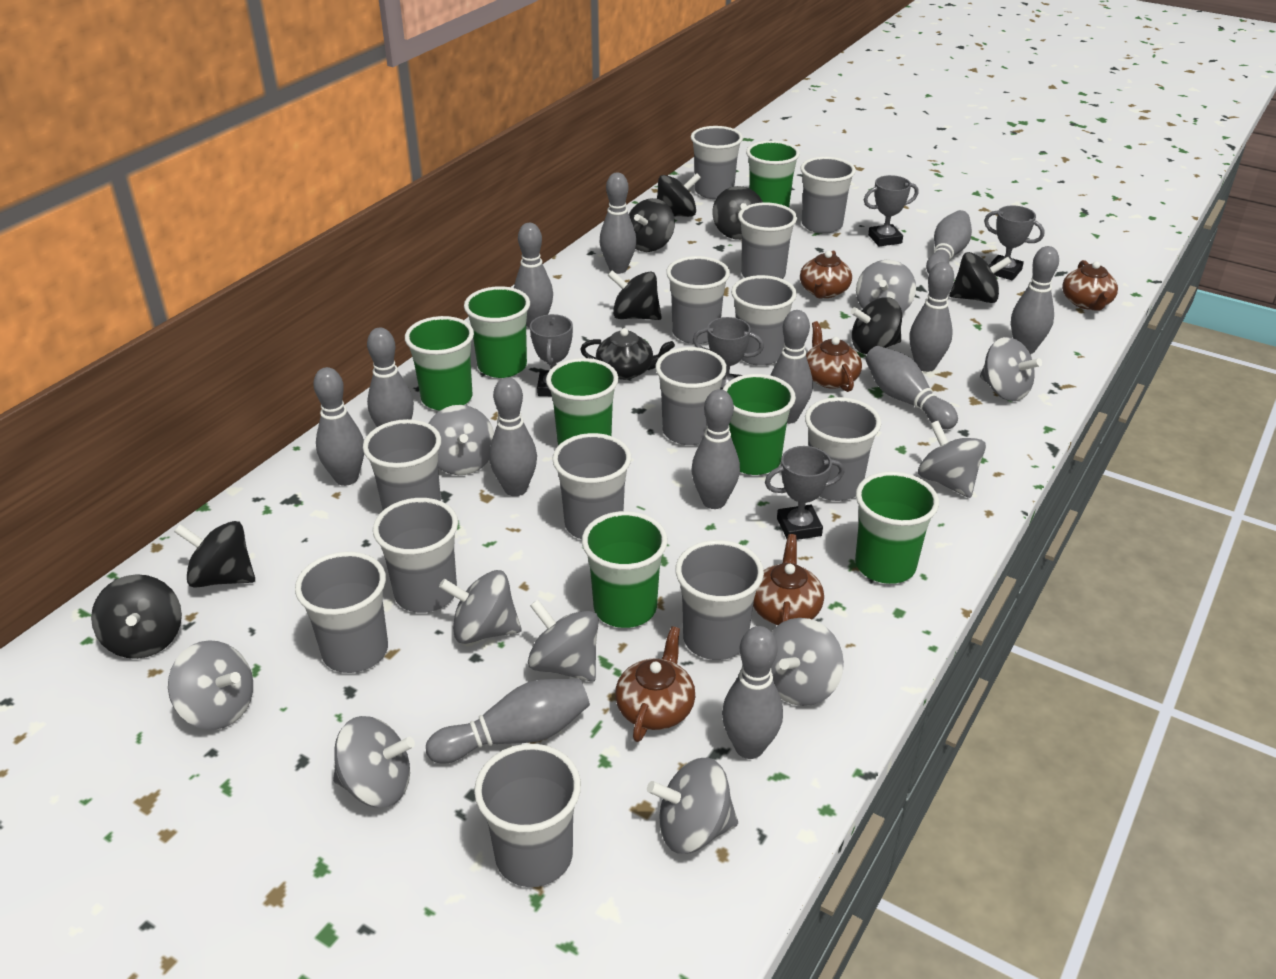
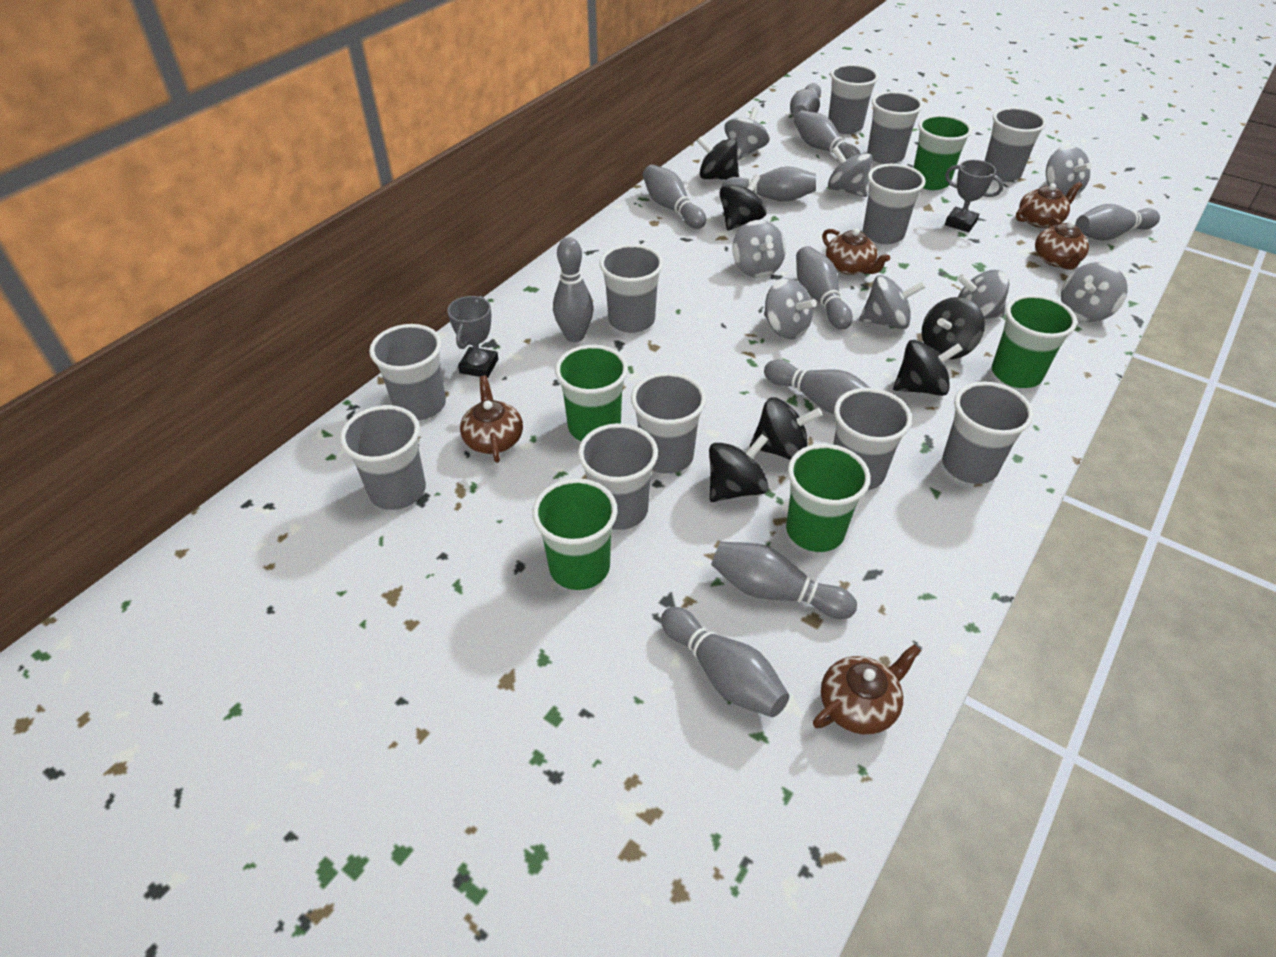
black spinning top: 8 -> 6
black teapot: 1 -> 0
green cup: 7 -> 5
grey bowling pin: 13 -> 10
grey cup: 13 -> 11
grey spinning top: 10 -> 8
grey trophy: 5 -> 2

